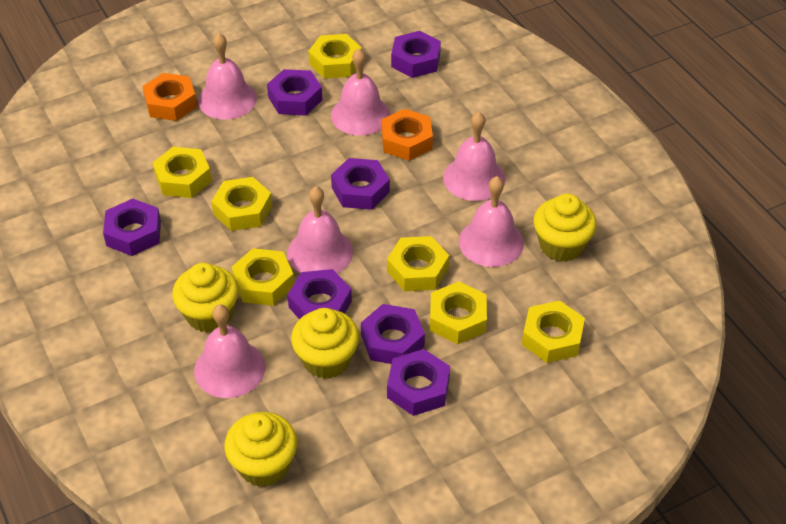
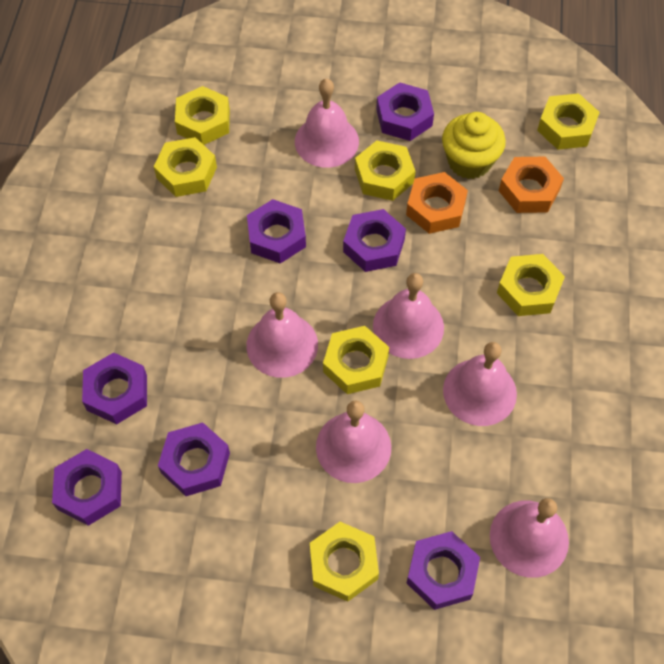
yellow cupcake: 4 -> 1

